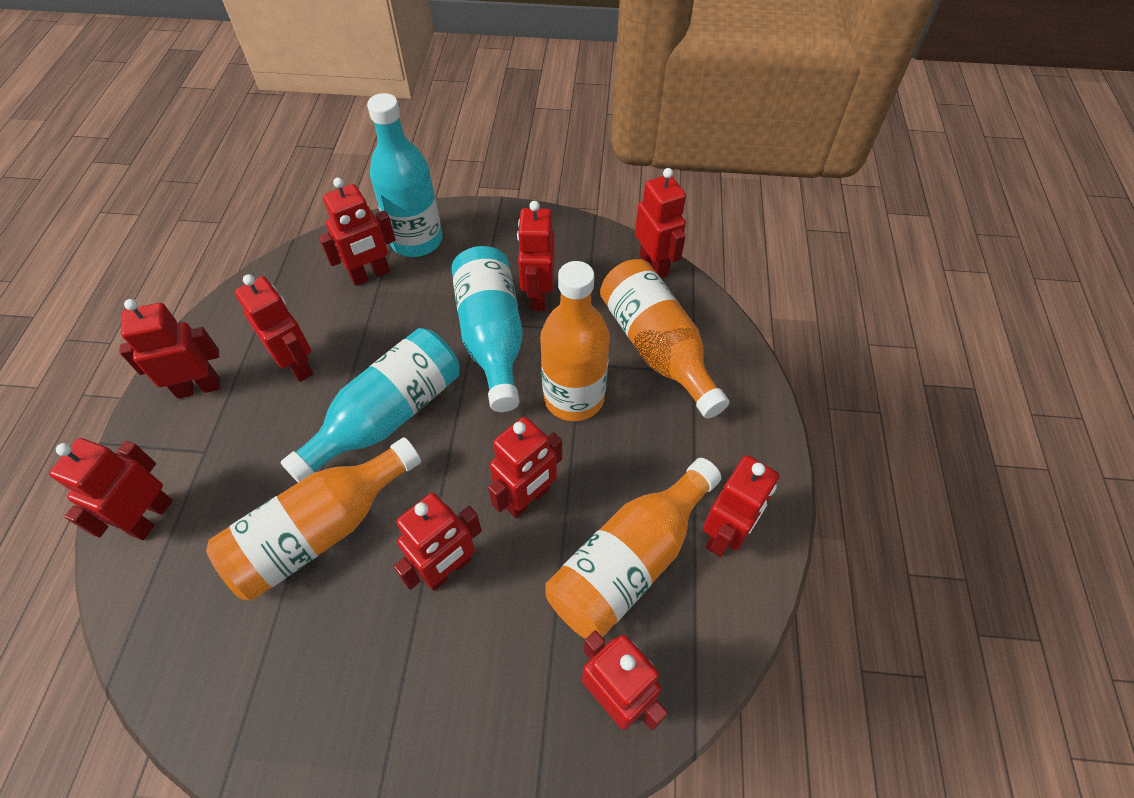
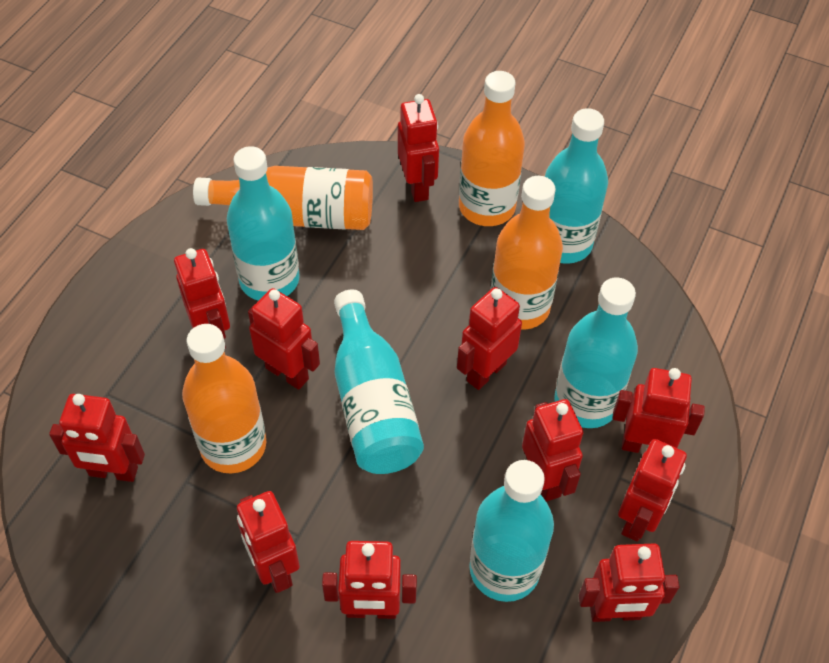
red robot: 10 -> 11
turquoise bottle: 3 -> 5

